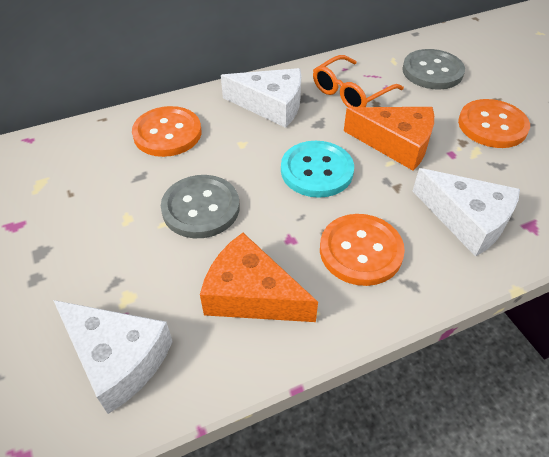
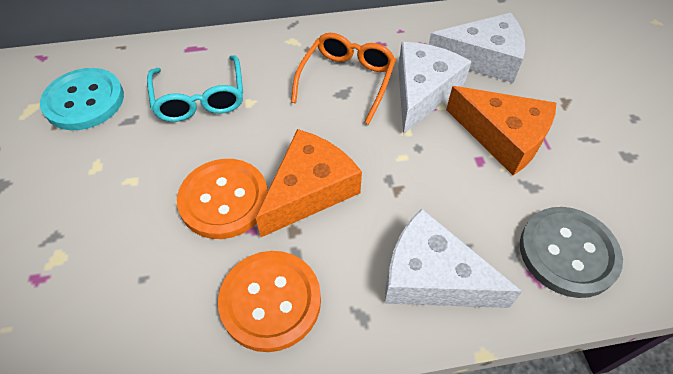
grey button: 2 -> 1
orange button: 3 -> 2
turquoise glasses: 0 -> 1

